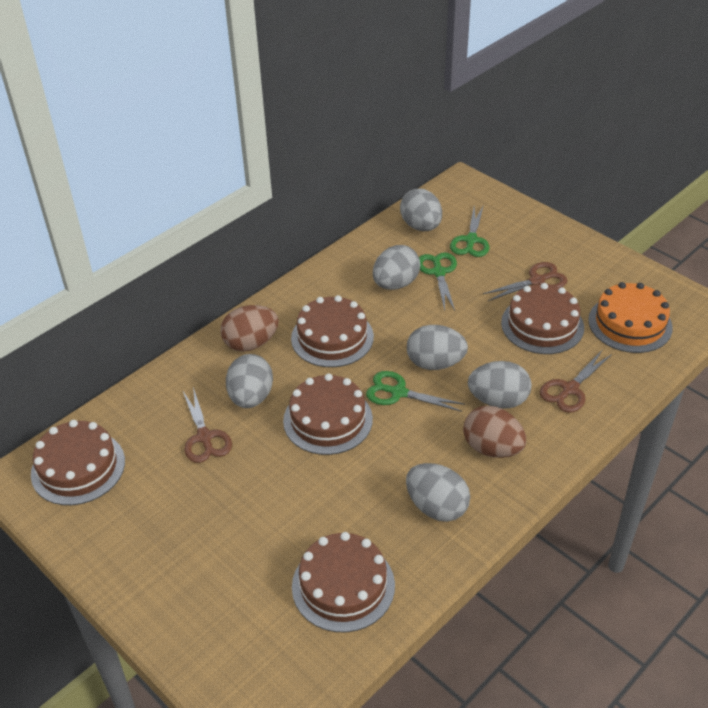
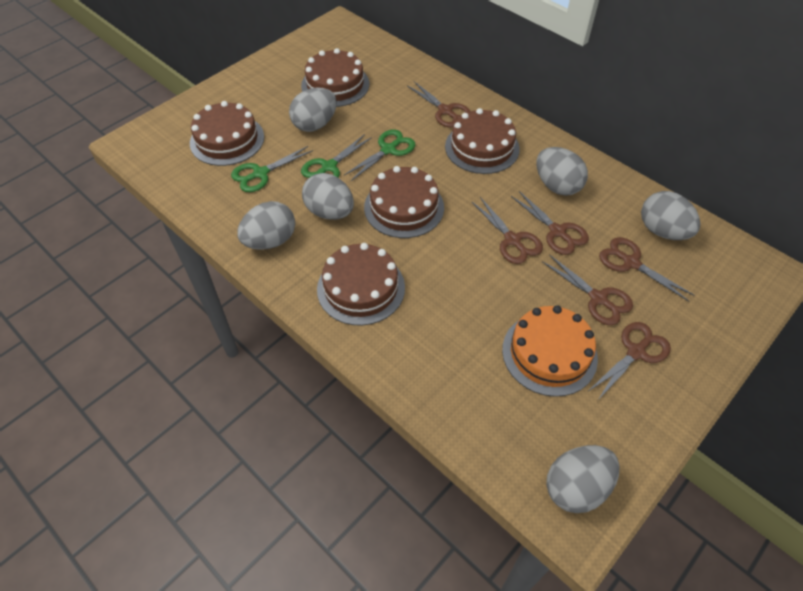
brown egg: 2 -> 0
brown scissors: 3 -> 6

